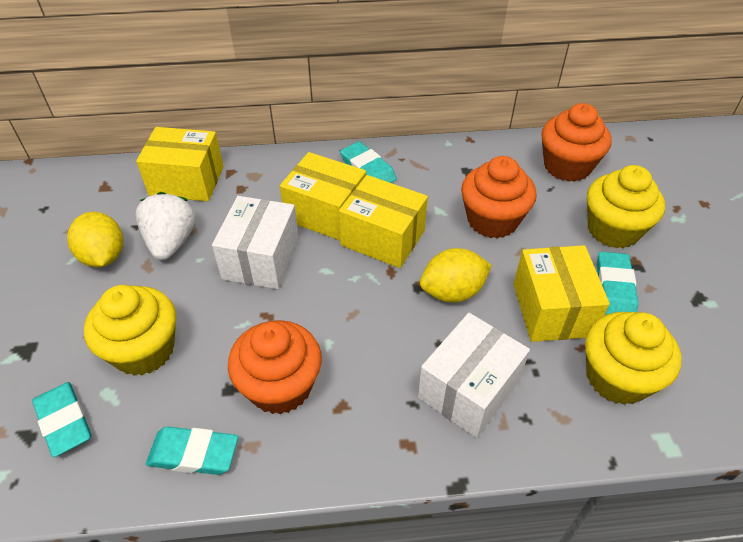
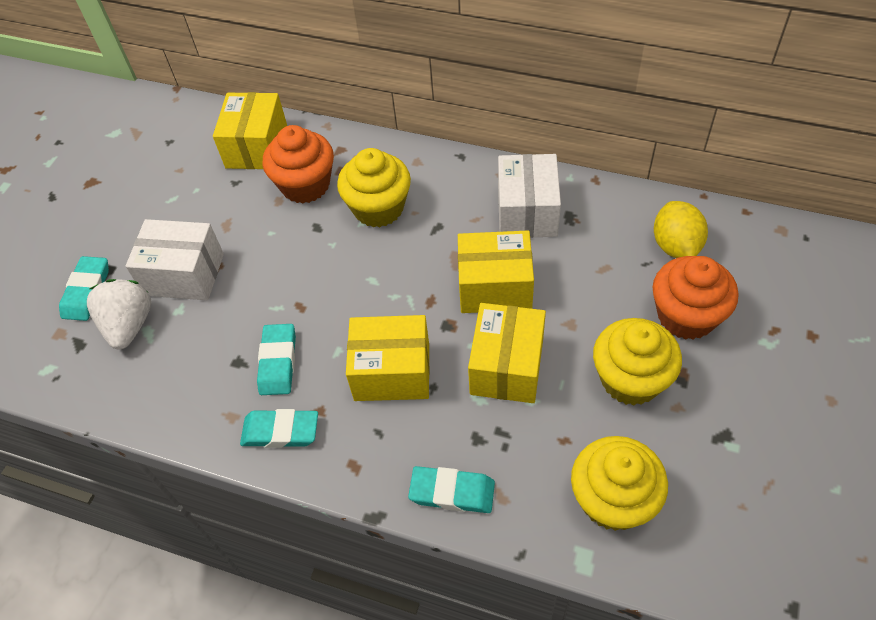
orange cupcake: 3 -> 2
yellow lemon: 2 -> 1

